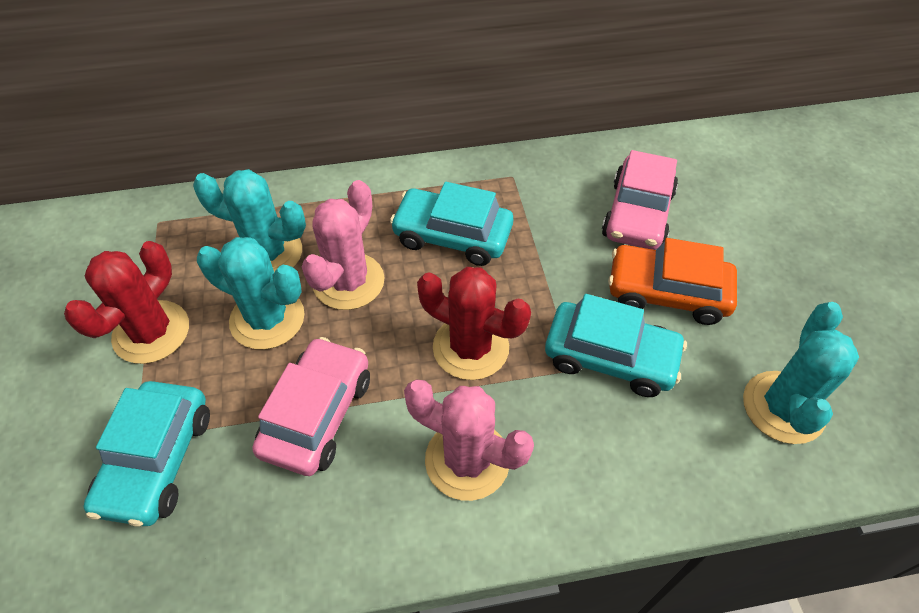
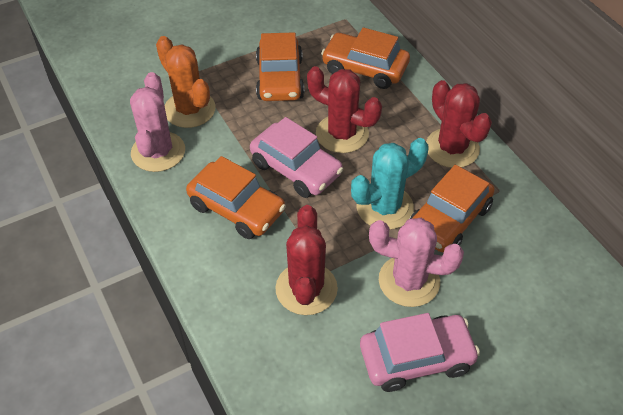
orange cactus: 0 -> 1
orange car: 1 -> 4
red cactus: 2 -> 3
turquoise cactus: 3 -> 1
turquoise car: 3 -> 0

